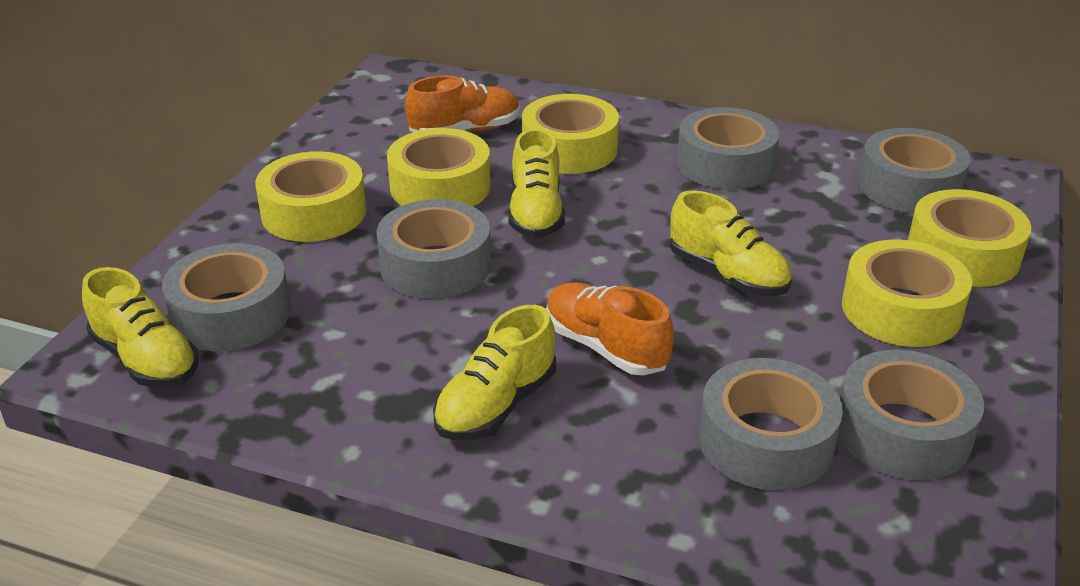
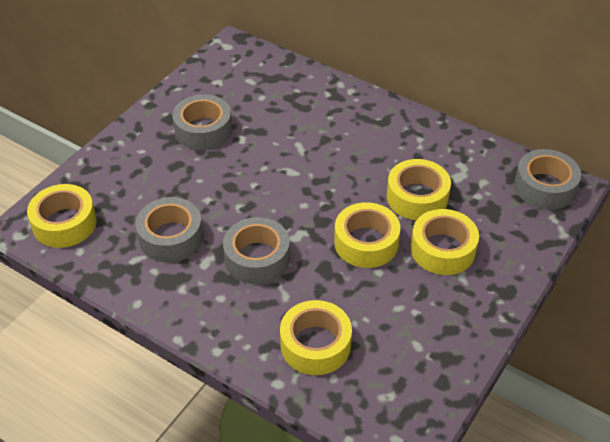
grey tape: 6 -> 4
orange shoe: 2 -> 0
yellow shoe: 4 -> 0

